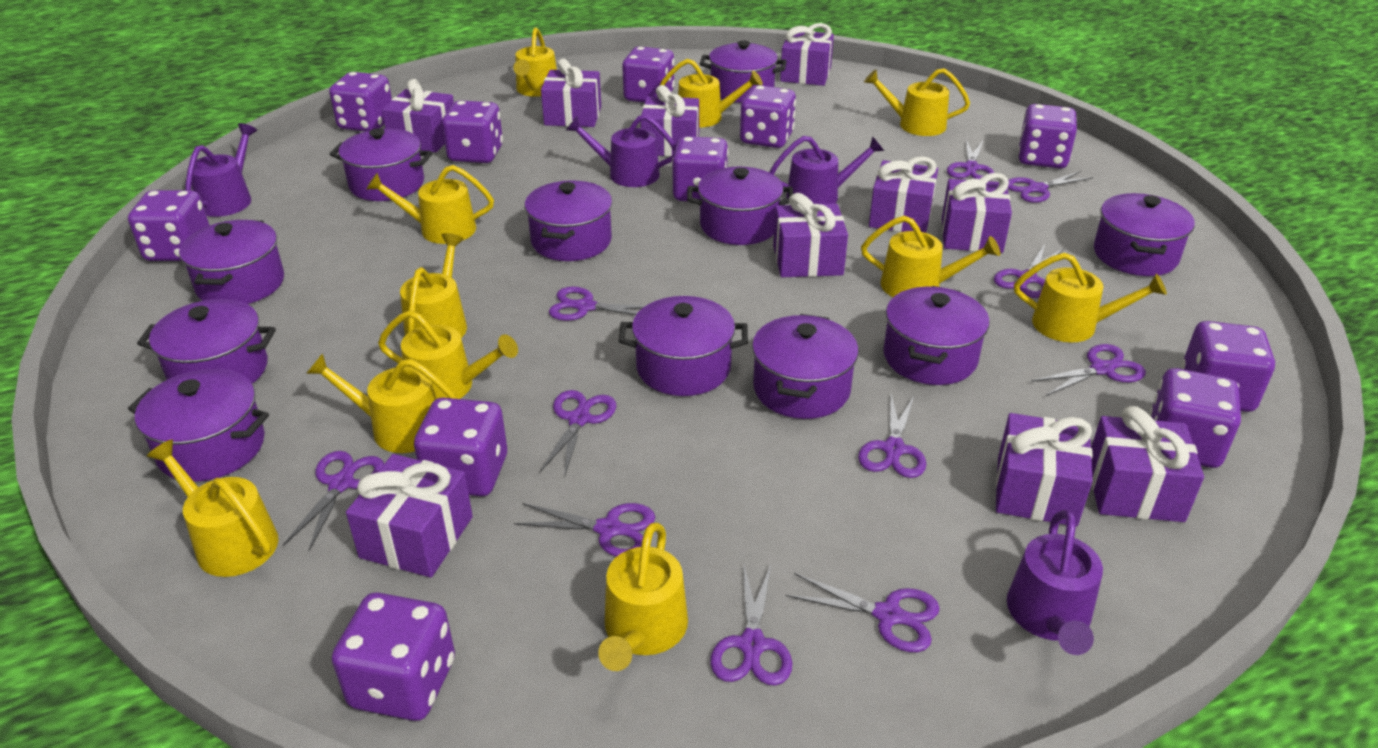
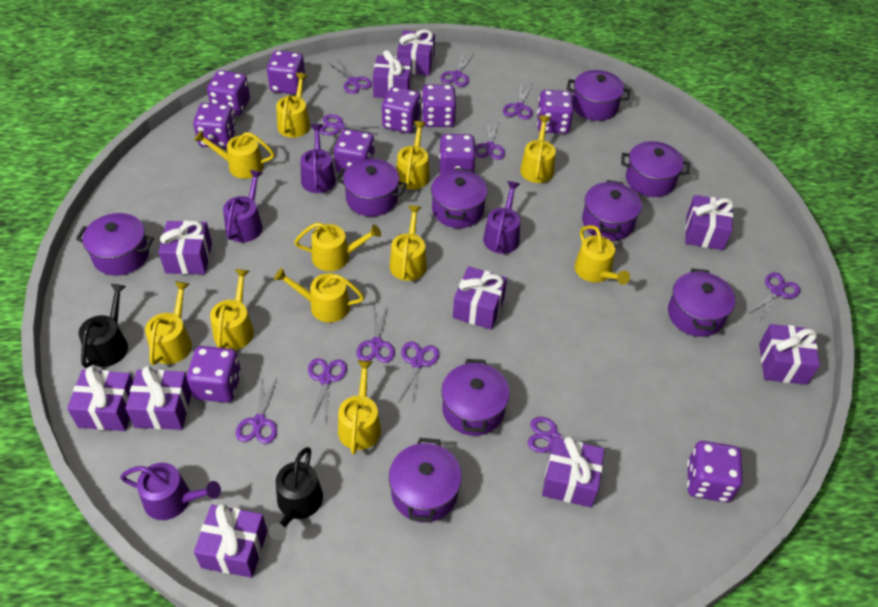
black watering can: 0 -> 2
purple dice: 11 -> 10
purple pot: 11 -> 9

